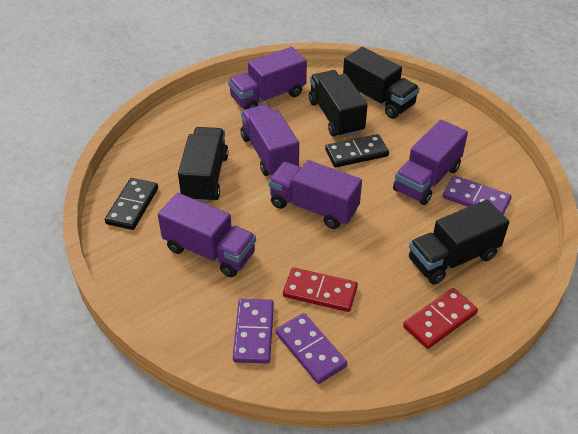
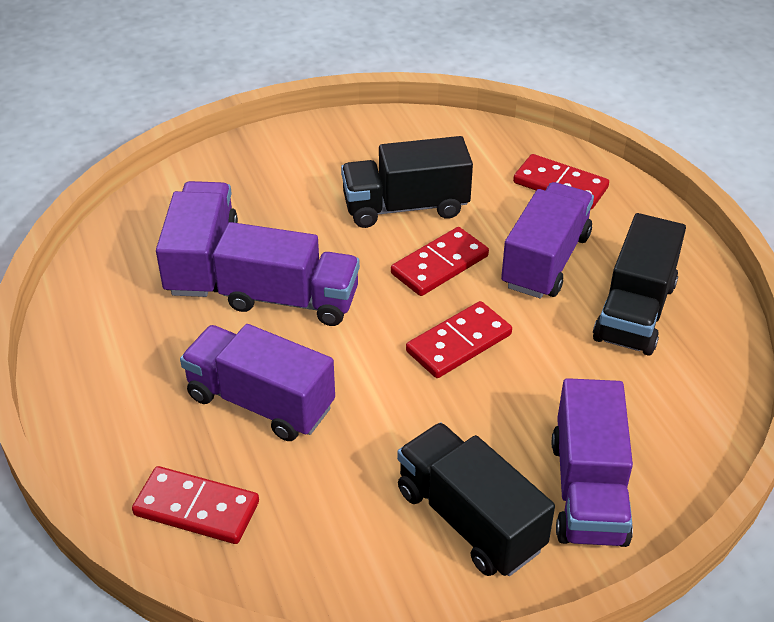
black domino: 2 -> 0
black truck: 4 -> 3
purple domino: 3 -> 0
red domino: 2 -> 4

